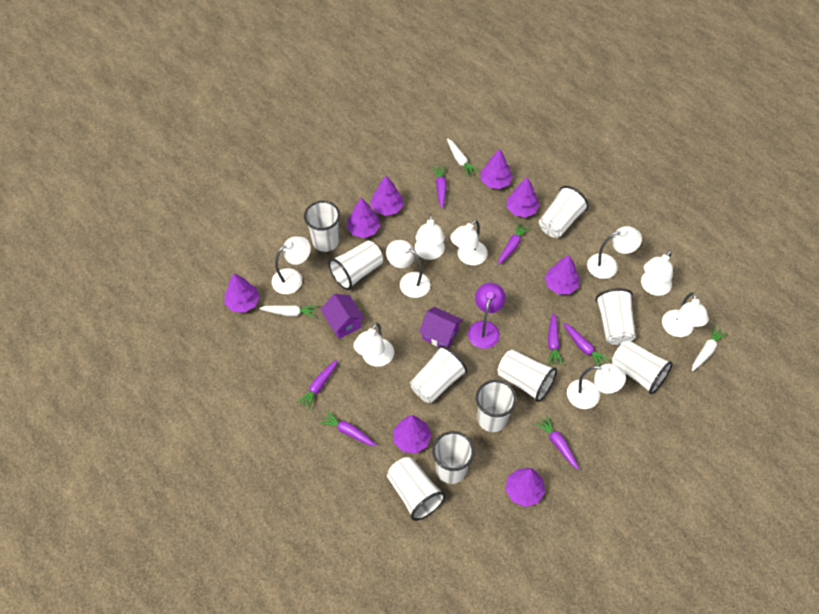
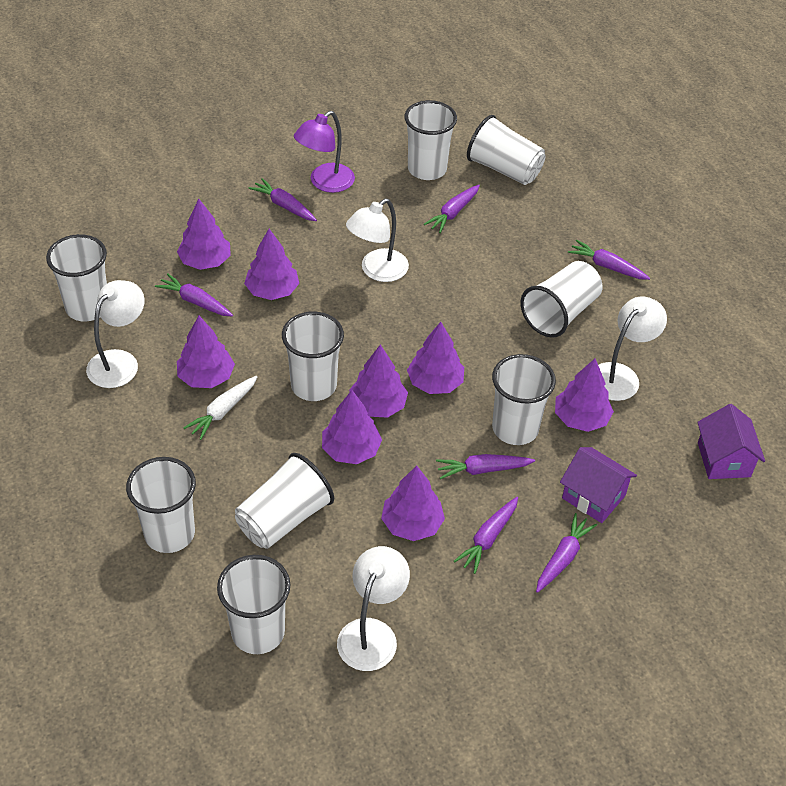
white carrot: 3 -> 1
white cup: 10 -> 9
white lamp: 9 -> 4

